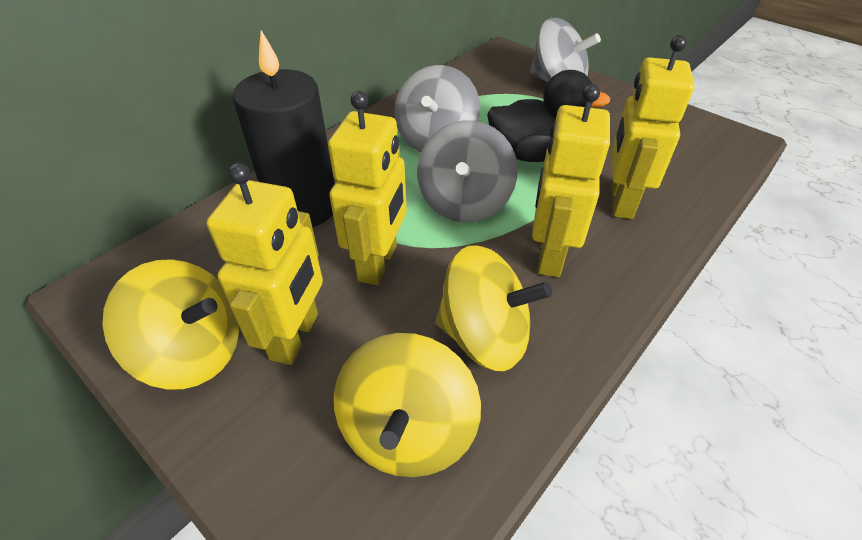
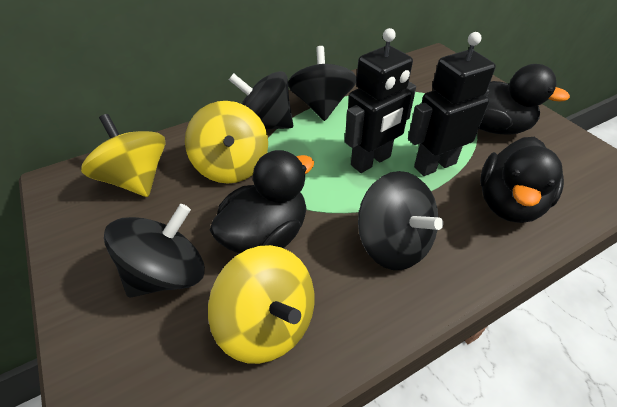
black candle: 1 -> 0
black duck: 1 -> 3
black robot: 0 -> 2
black spinning top: 0 -> 4
grey spinning top: 3 -> 0
yellow robot: 4 -> 0

